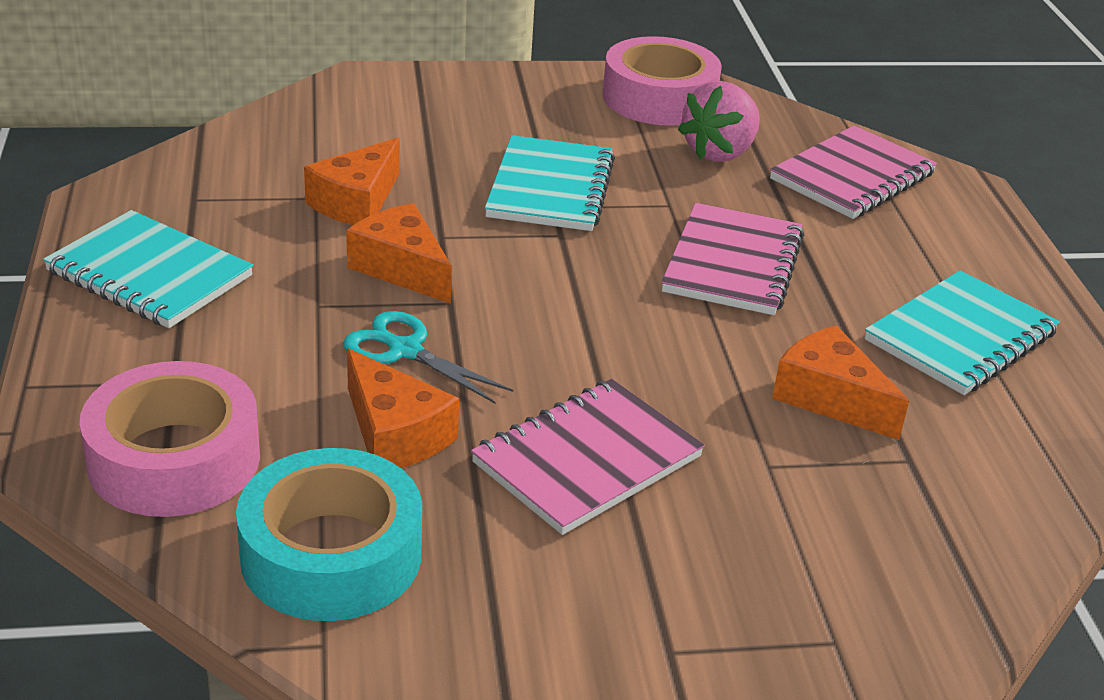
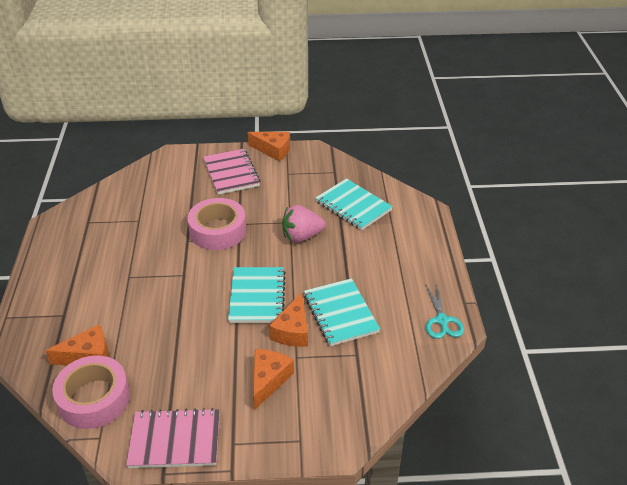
pink notebook: 3 -> 2
turquoise tape: 1 -> 0

